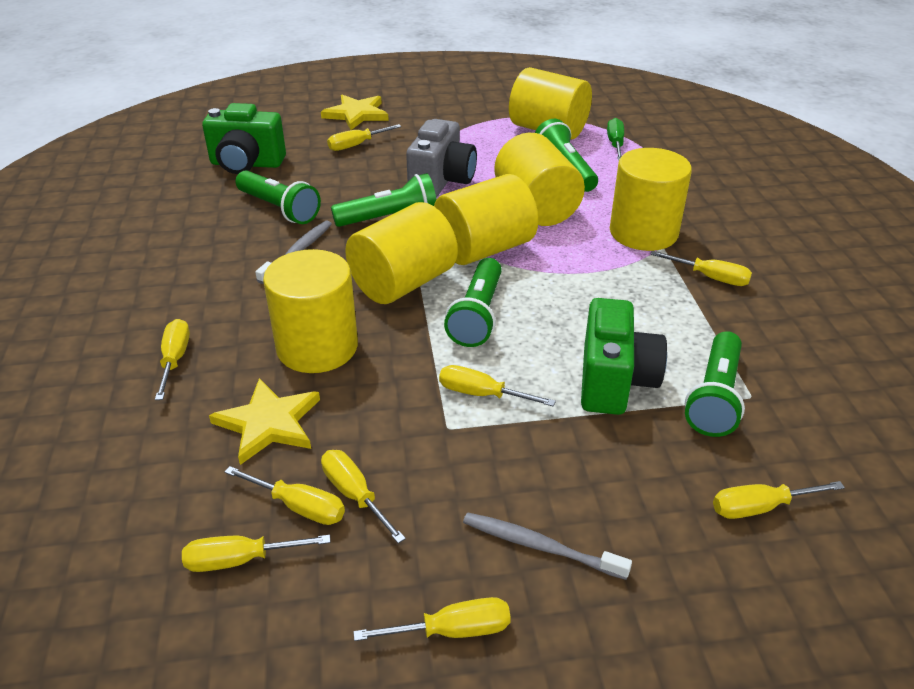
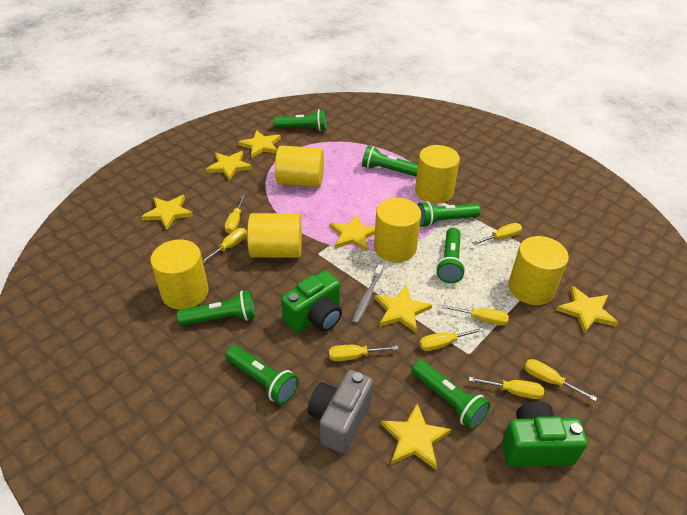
green flashlight: 5 -> 7
green screwdriver: 1 -> 0
grey toothbrush: 2 -> 1
yellow screwdriver: 9 -> 8
yellow star: 2 -> 7

